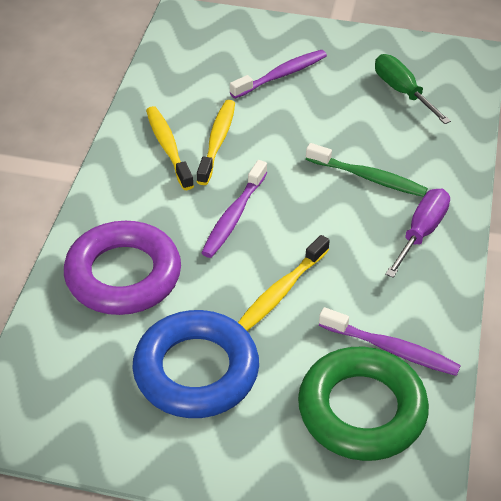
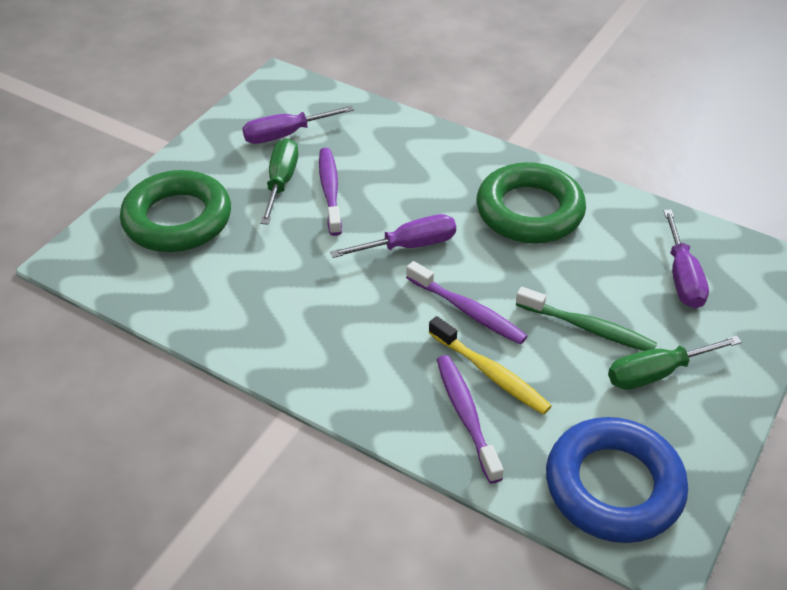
green ring: 1 -> 2
green screwdriver: 1 -> 2
purple ring: 1 -> 0
purple screwdriver: 1 -> 3
yellow toothbrush: 3 -> 1

